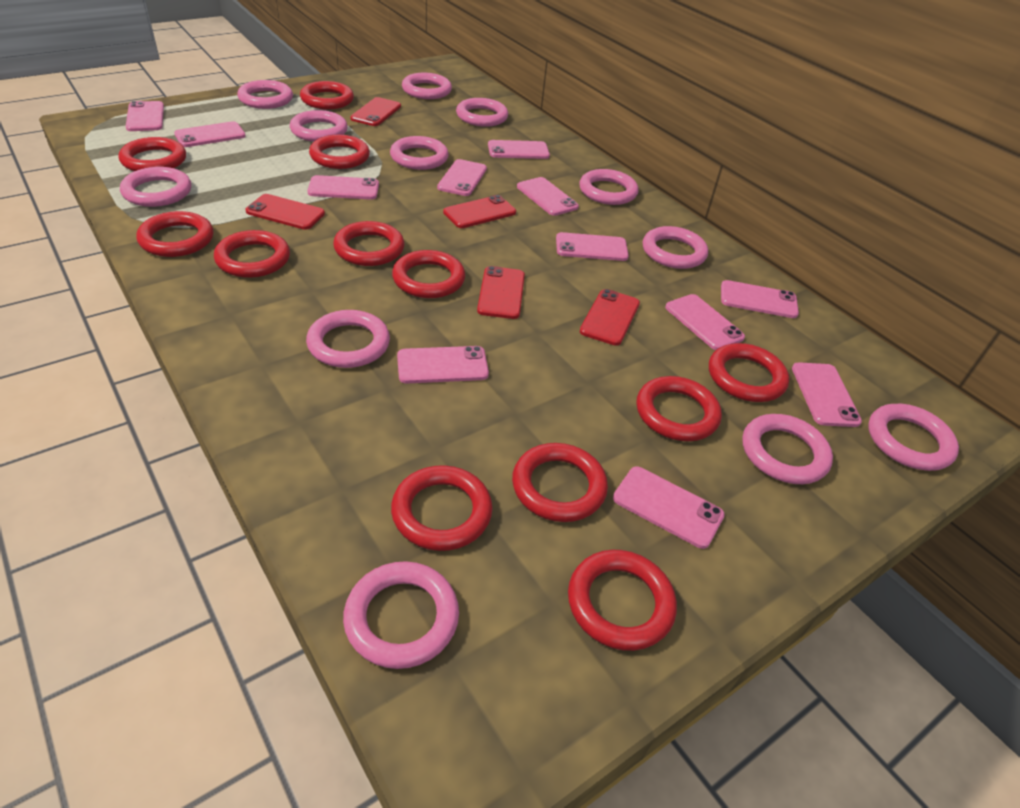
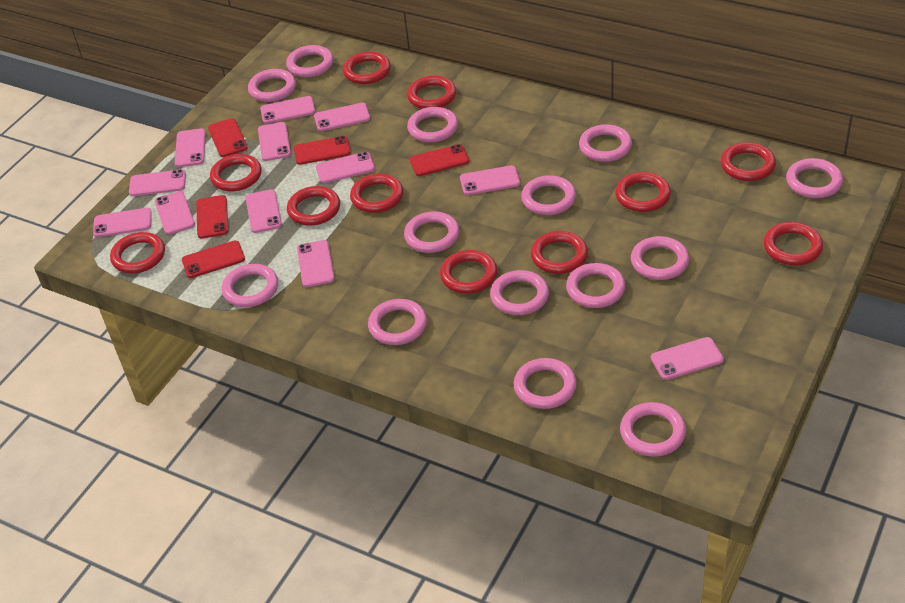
pink ring: 12 -> 14
red ring: 12 -> 11

